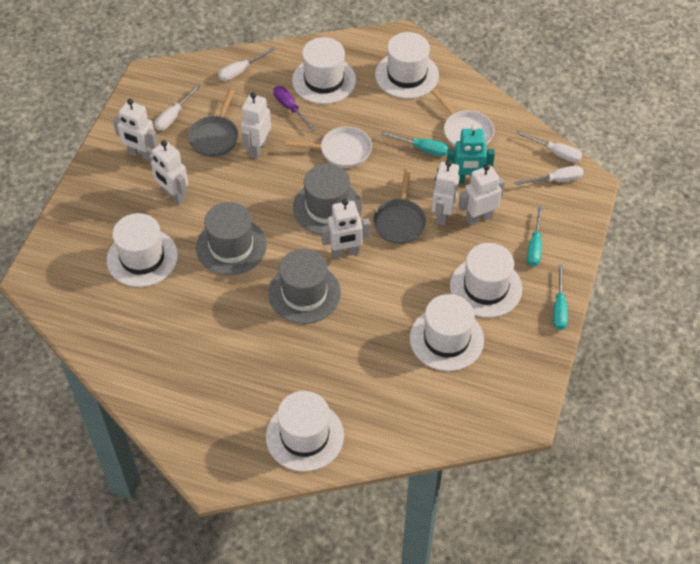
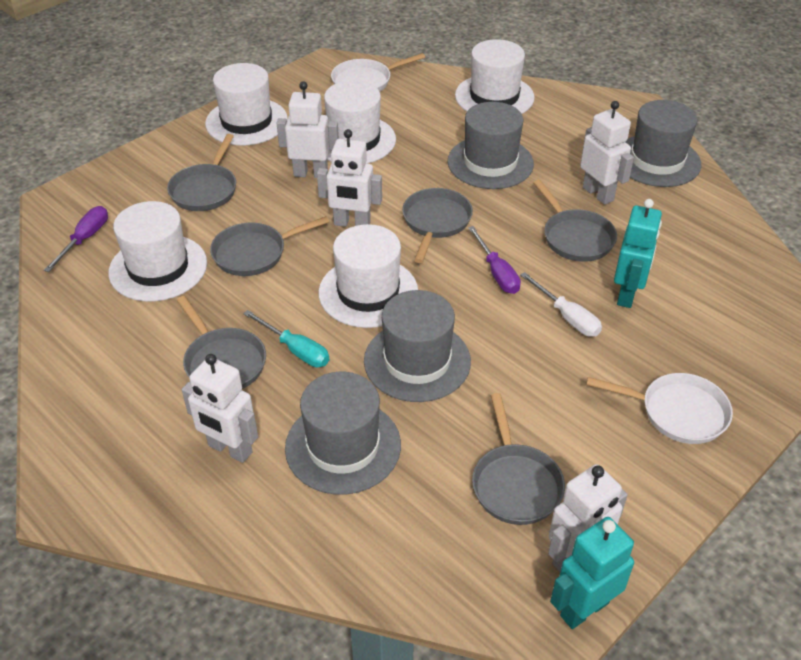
grey hat: 3 -> 4
grey pan: 2 -> 6
purple screwdriver: 1 -> 2
turquoise robot: 1 -> 2
turquoise screwdriver: 3 -> 1
white hat: 6 -> 5
white robot: 6 -> 5
white screwdriver: 4 -> 1

